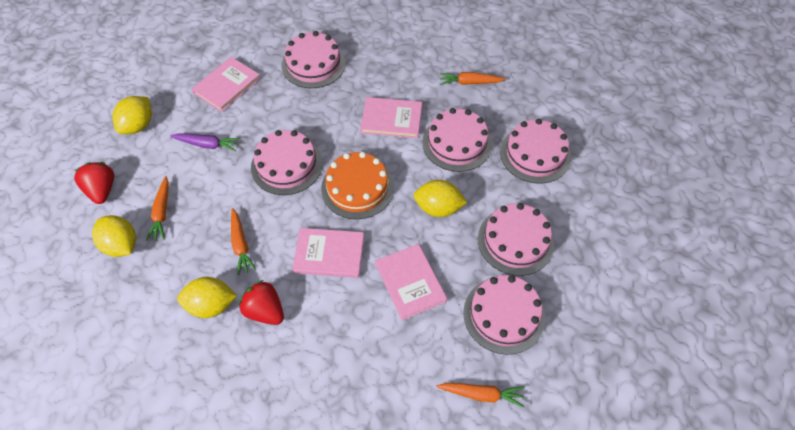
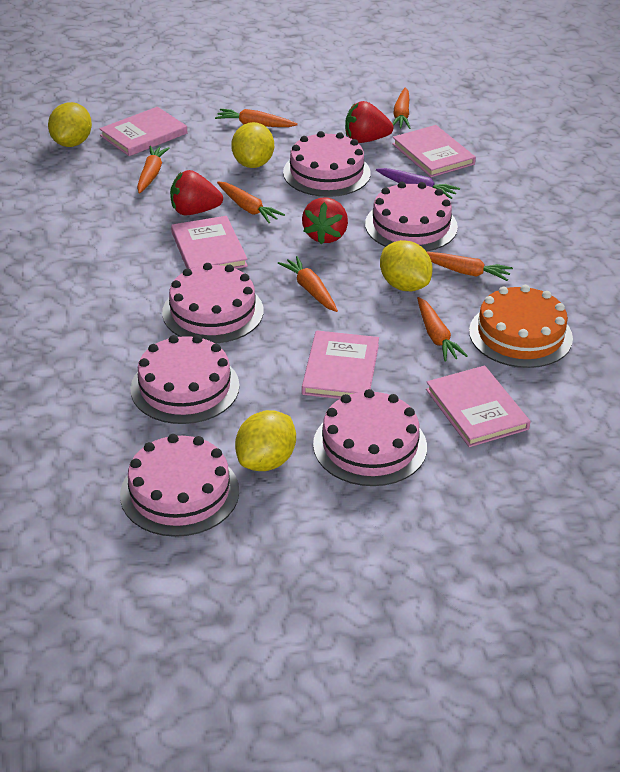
orange carrot: 4 -> 7
pink book: 4 -> 5
red strawberry: 2 -> 3

